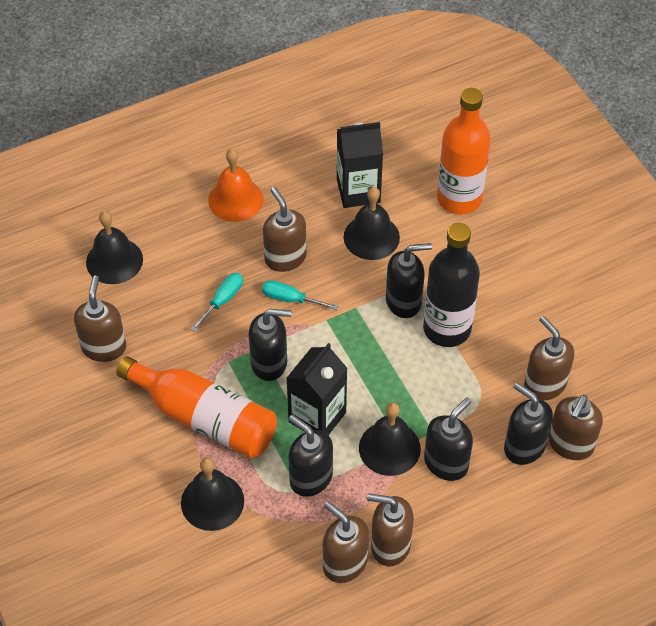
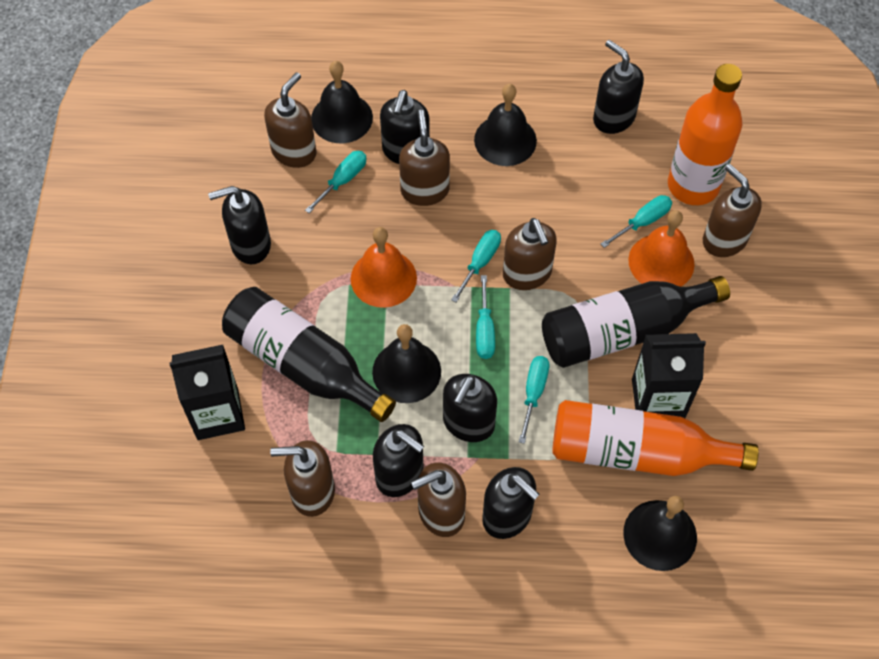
black bottle: 1 -> 2
black soap dispenser: 5 -> 6
orange bell: 1 -> 2
turquoise screwdriver: 2 -> 5

